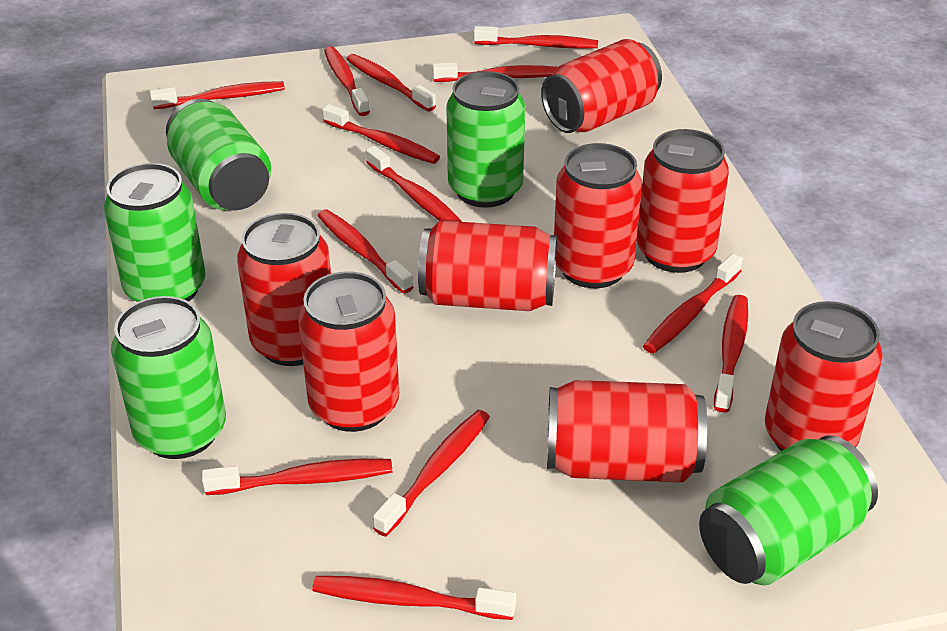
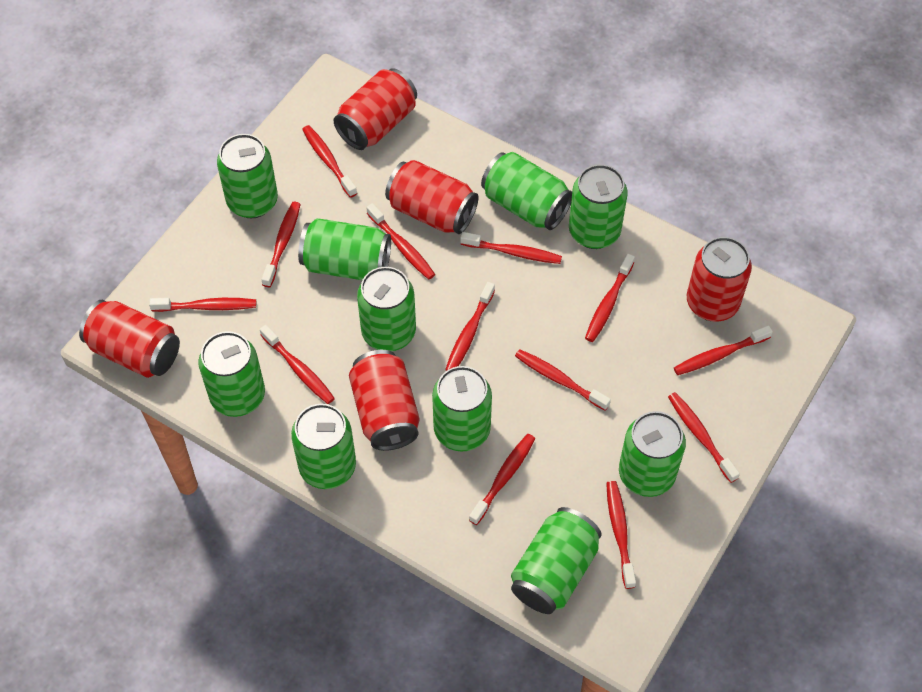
green can: 5 -> 10
red can: 8 -> 5

